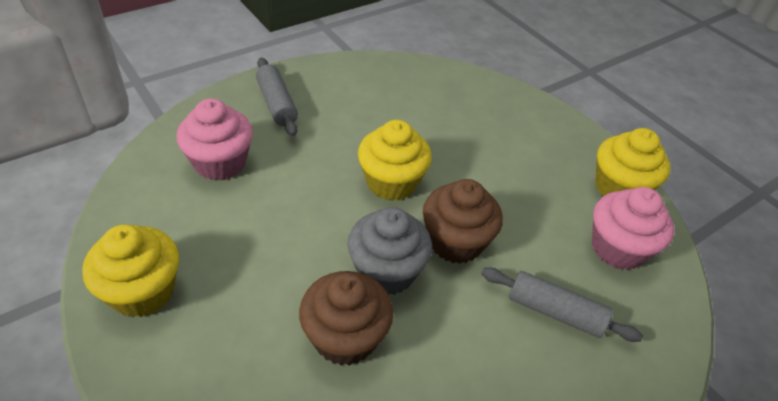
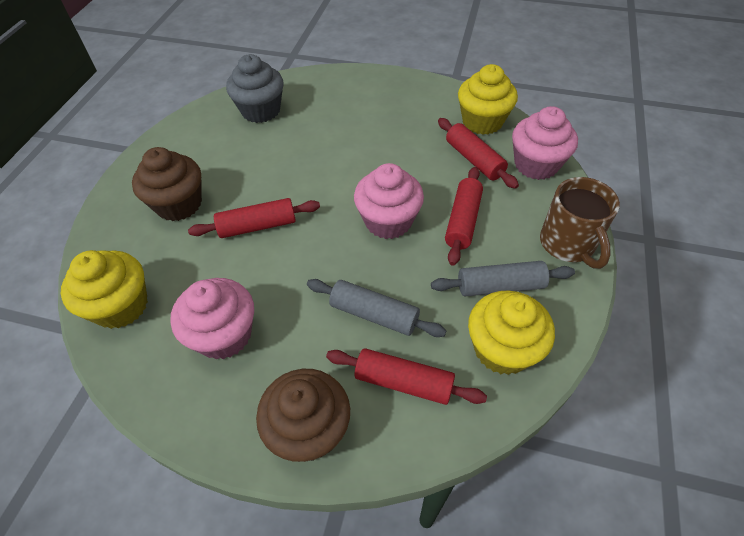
brown mug: 0 -> 1
pink cupcake: 2 -> 3
red rolling pin: 0 -> 4

